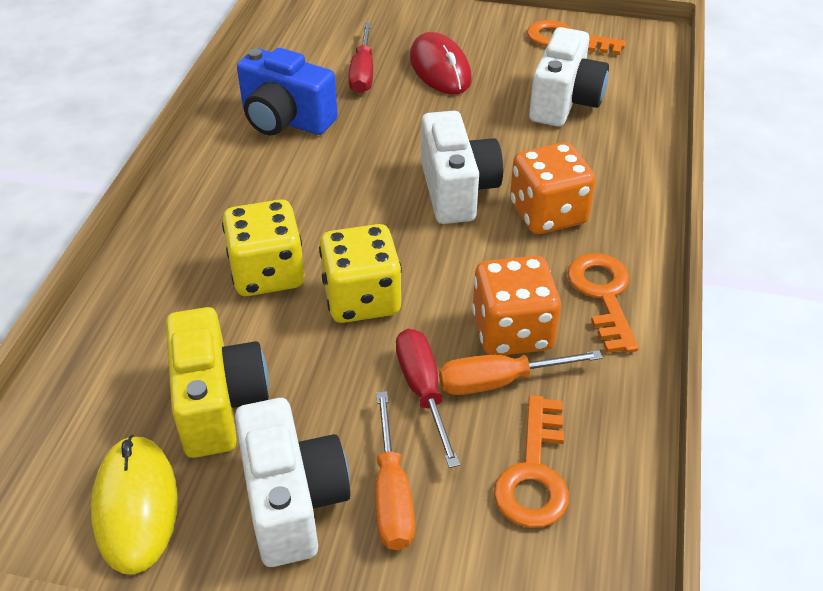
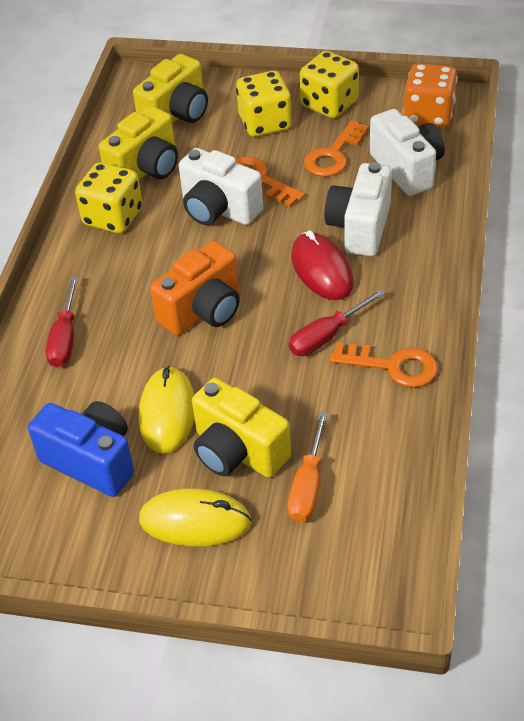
orange camera: 0 -> 1
orange dice: 2 -> 1
orange screwdriver: 2 -> 1
yellow camera: 1 -> 3
yellow dice: 2 -> 3
yellow mouse: 1 -> 2

